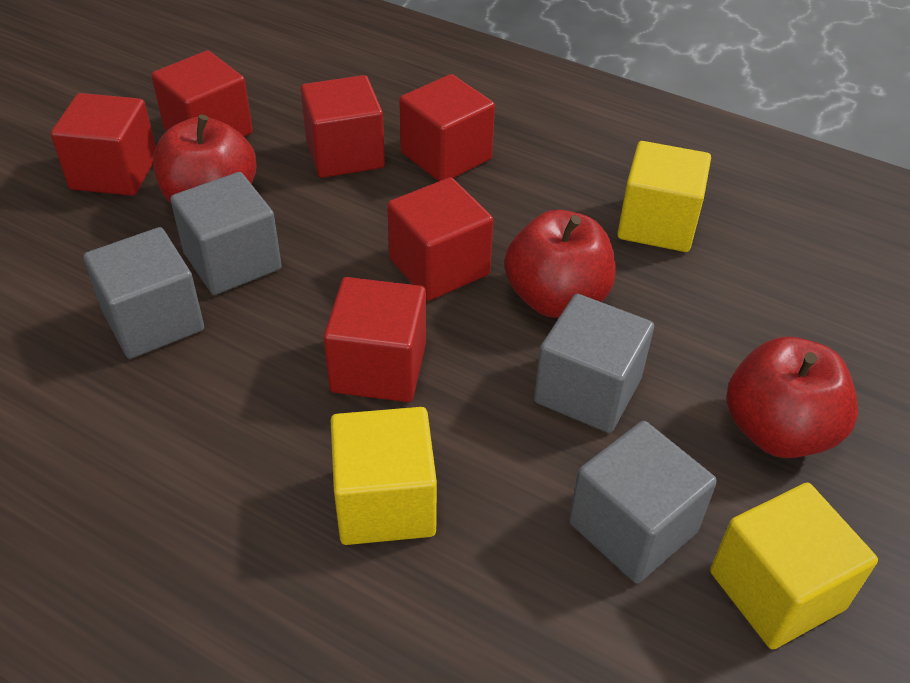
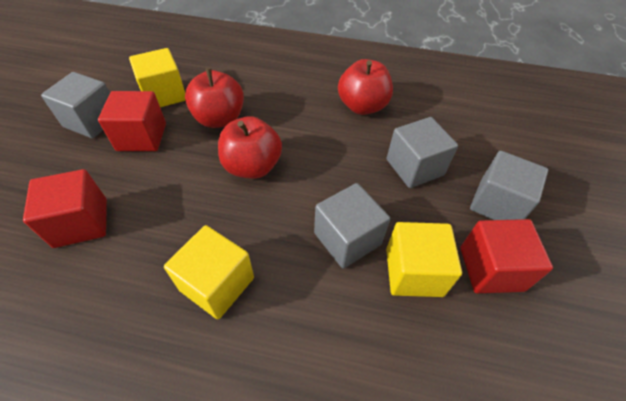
red cube: 6 -> 3

